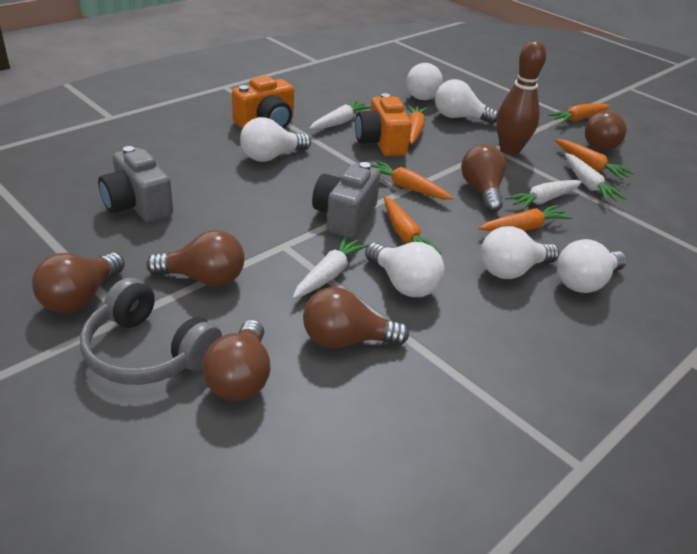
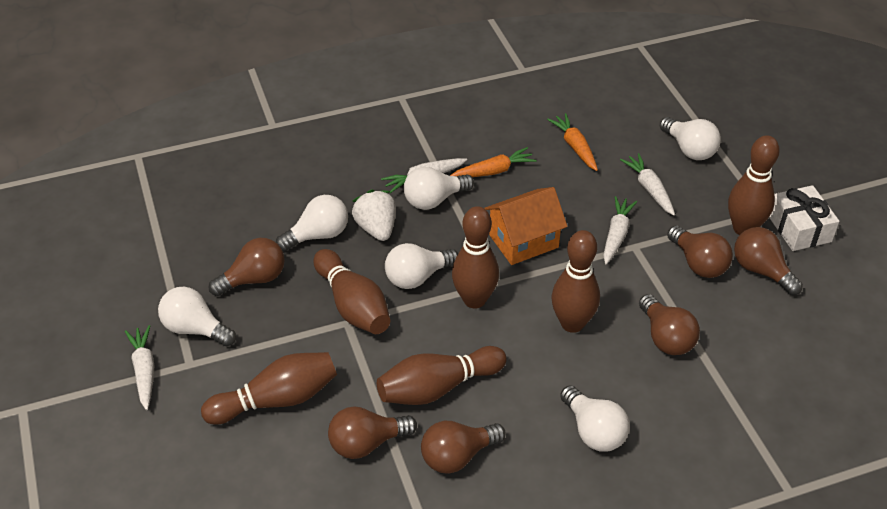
brown bowling pin: 1 -> 6
grey camera: 2 -> 0
grey headphones: 1 -> 0
orange camera: 2 -> 0
orange carrot: 6 -> 2
orange house: 0 -> 1
white gift: 0 -> 1
white strawberry: 0 -> 1

